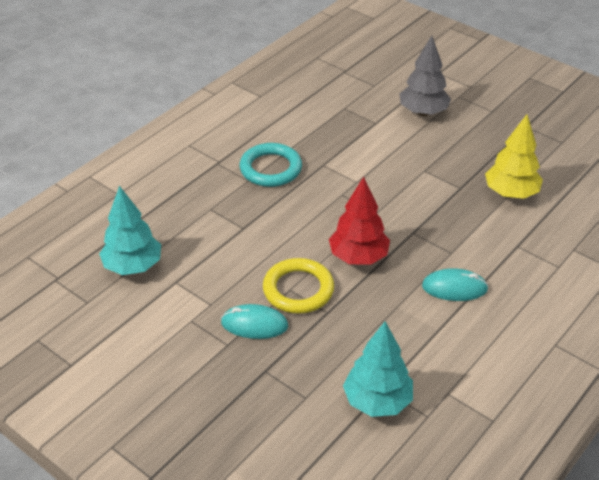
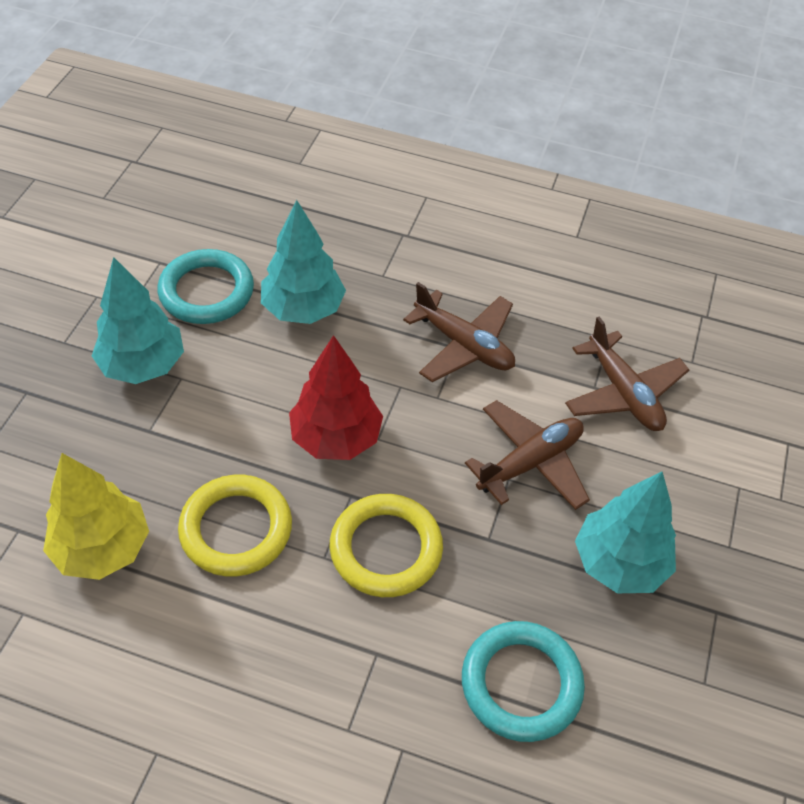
brown plane: 0 -> 3
grey tree: 1 -> 0
turquoise mouse: 2 -> 0
turquoise ring: 1 -> 2
turquoise tree: 2 -> 3
yellow ring: 1 -> 2

